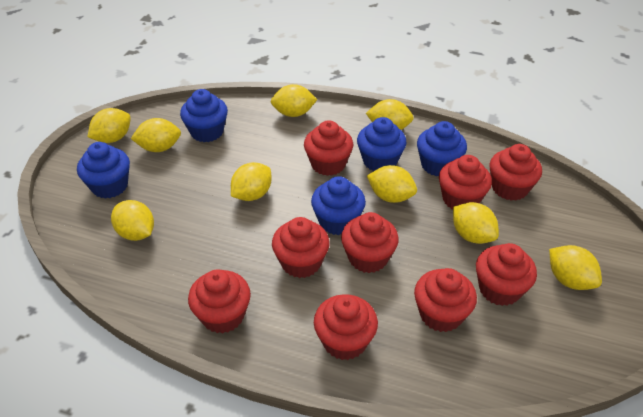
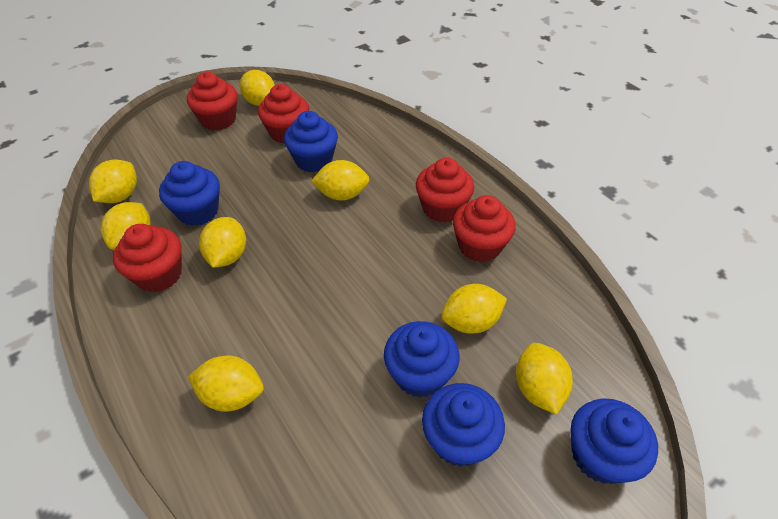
red cupcake: 9 -> 5
yellow lemon: 9 -> 8

